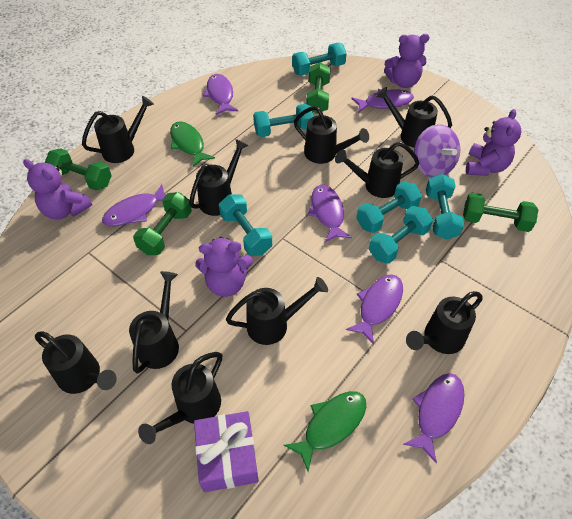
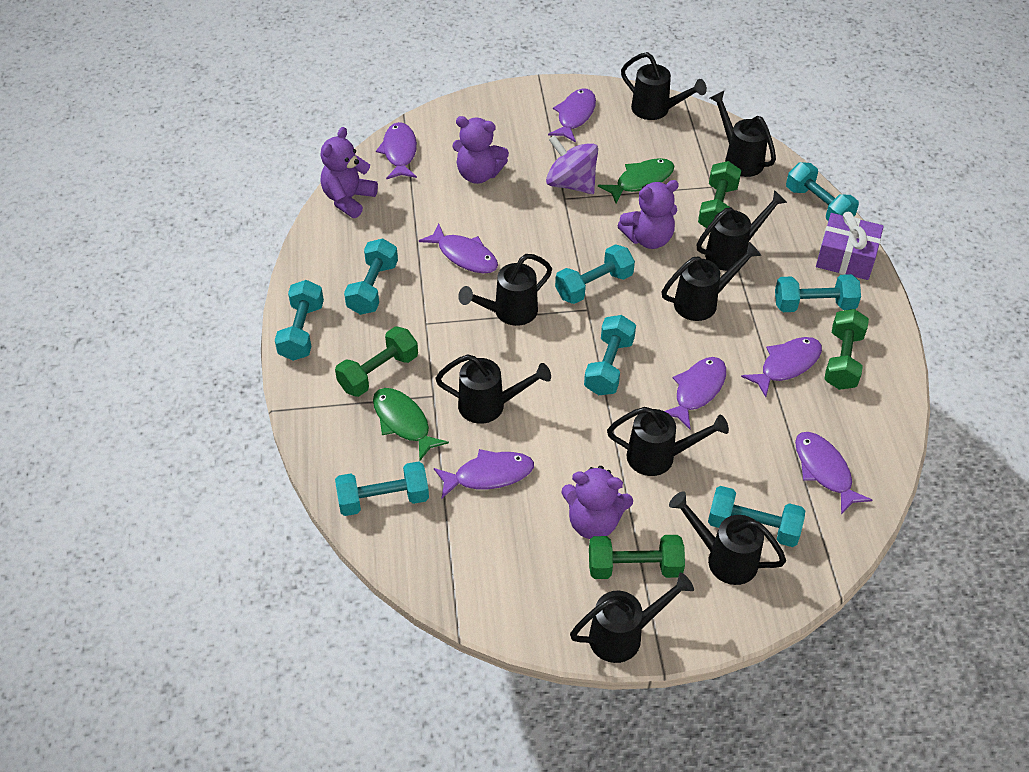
black watering can: 10 -> 9
purple fish: 6 -> 7
turquoise dumbbell: 6 -> 8

